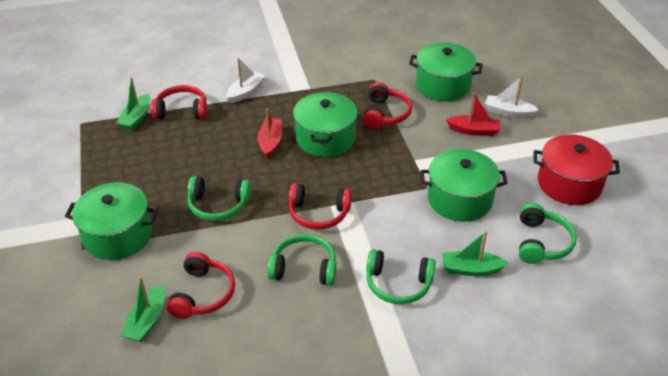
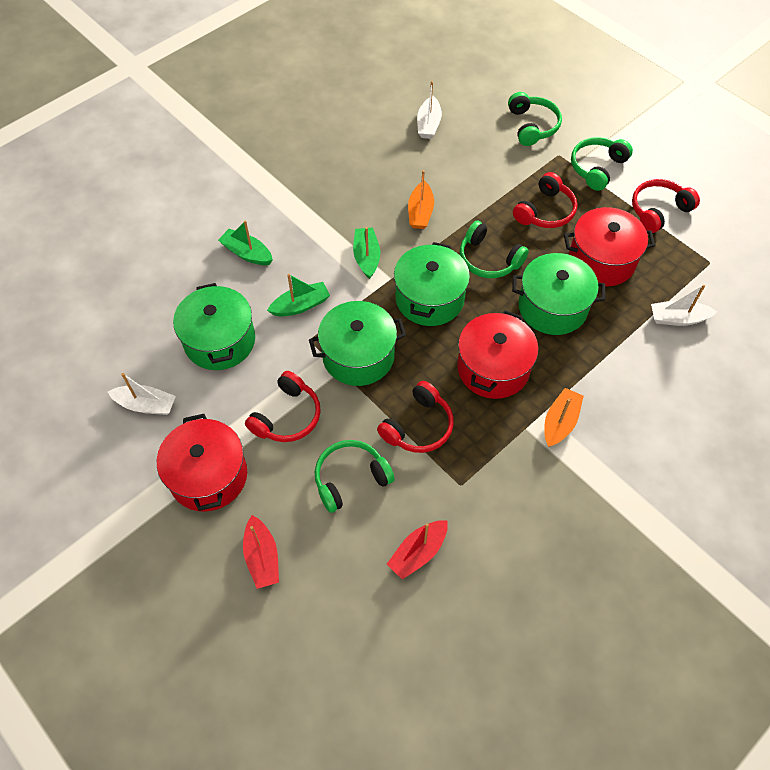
orange boat: 0 -> 2
red pot: 1 -> 3
white boat: 2 -> 3

